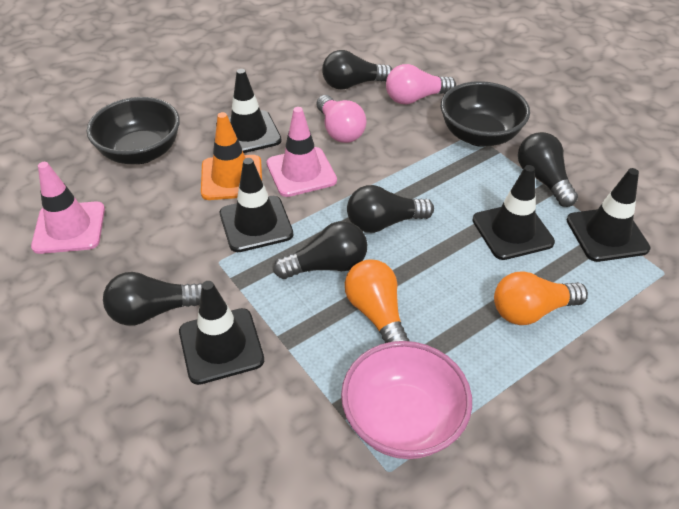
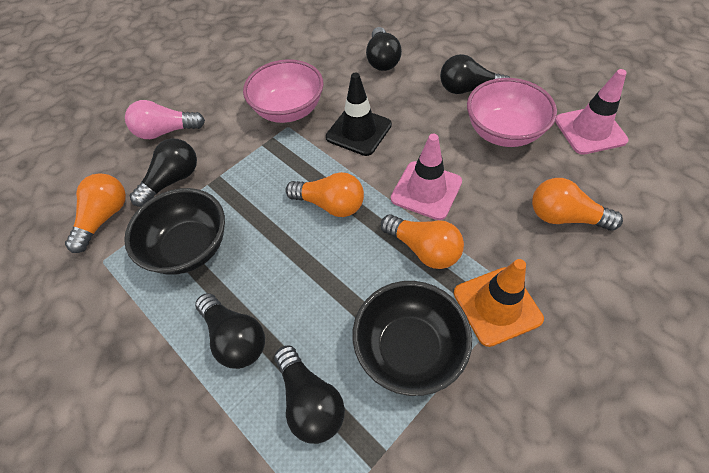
black traffic cone: 5 -> 1
orange light bulb: 2 -> 4
pink bowl: 1 -> 2
pink light bulb: 2 -> 1

